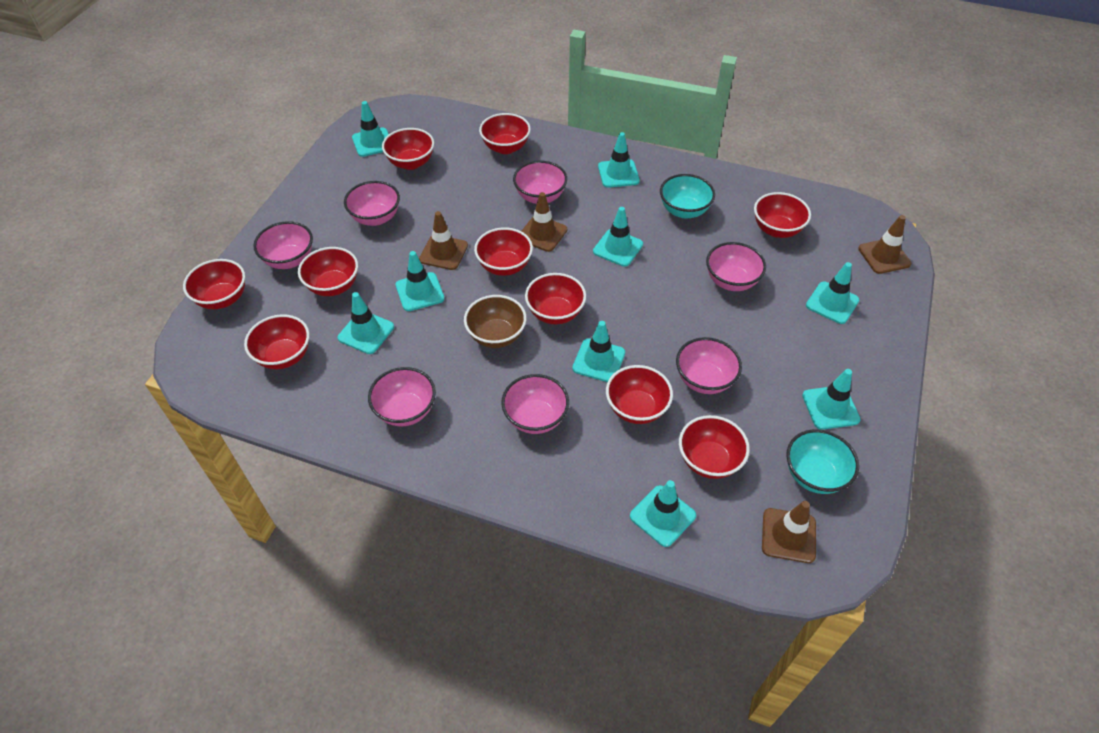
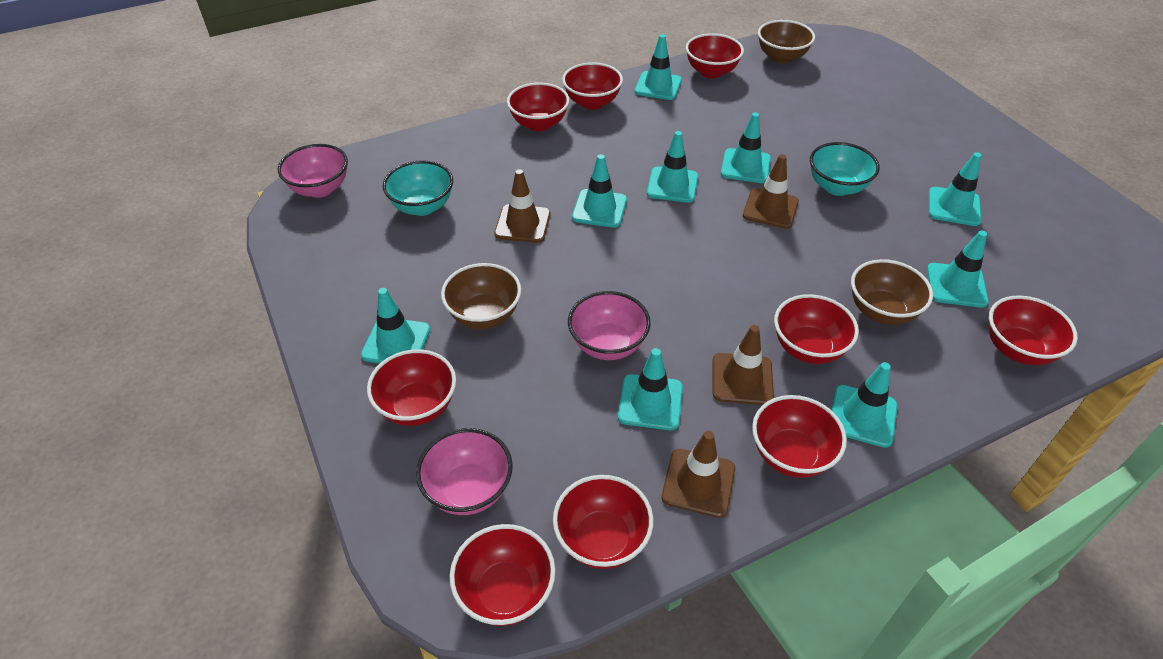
brown bowl: 1 -> 3
pink bowl: 7 -> 3
red bowl: 10 -> 9

